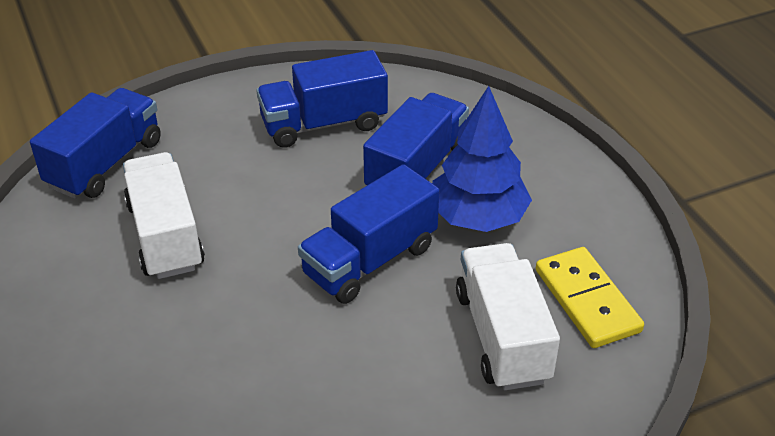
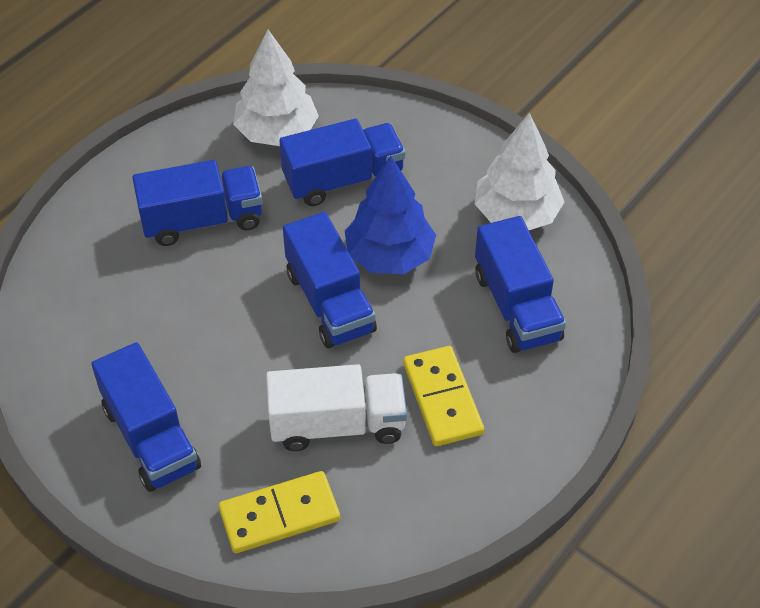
blue truck: 4 -> 5
white tree: 0 -> 2
white truck: 2 -> 1
yellow domino: 1 -> 2

